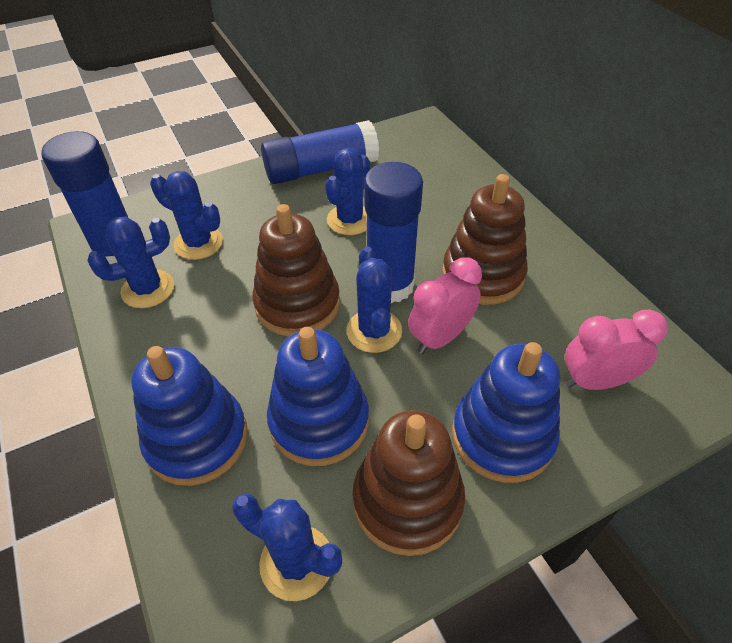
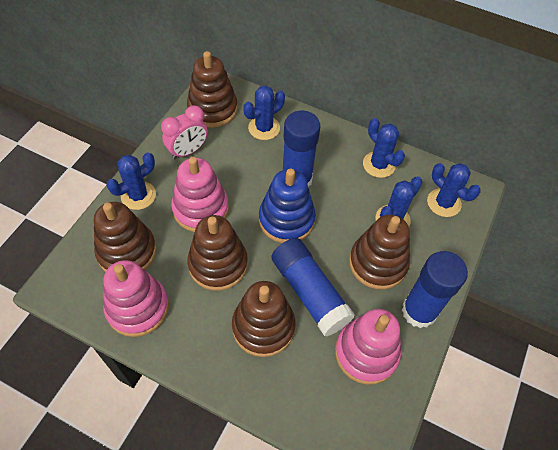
blue stacking toy: 3 -> 1
brown stacking toy: 3 -> 5
pink clock: 2 -> 1
pink stacking toy: 0 -> 3

